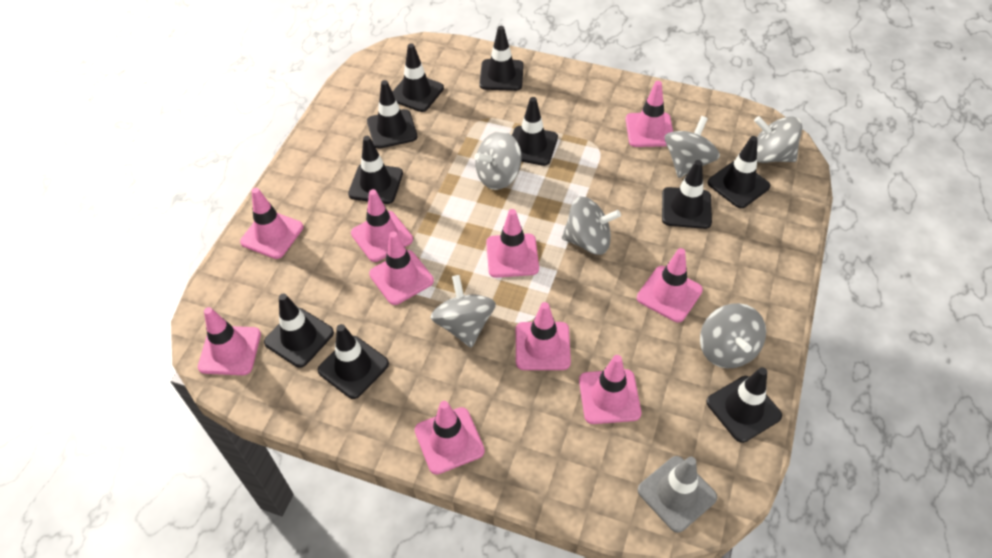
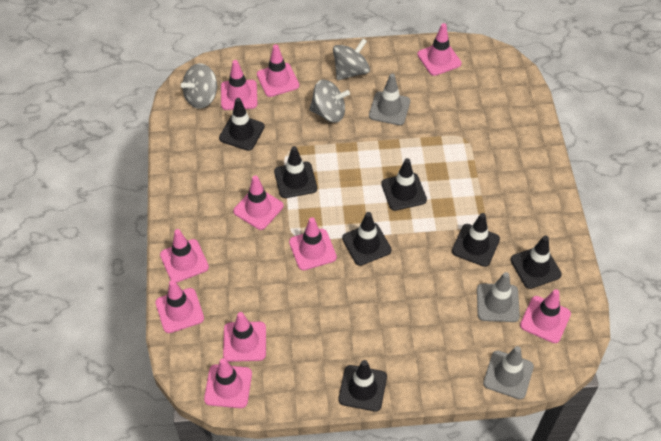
black traffic cone: 10 -> 7
grey spinning top: 6 -> 3
grey traffic cone: 1 -> 3

